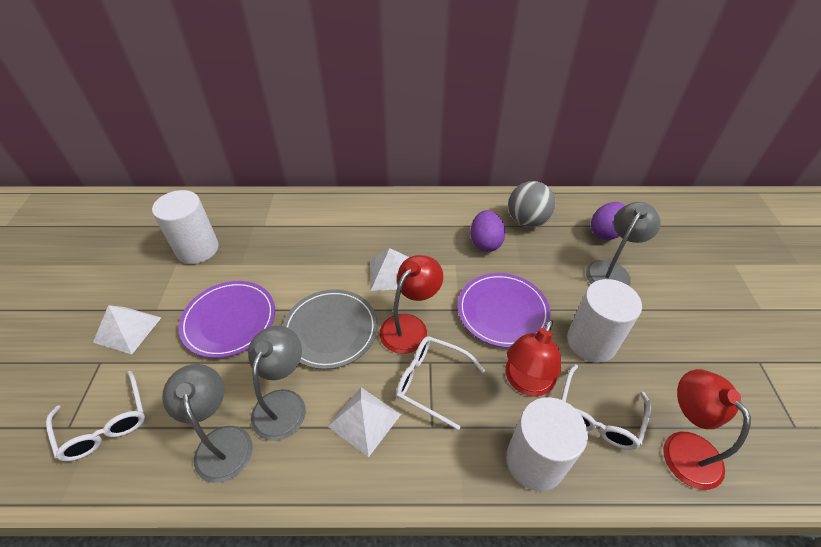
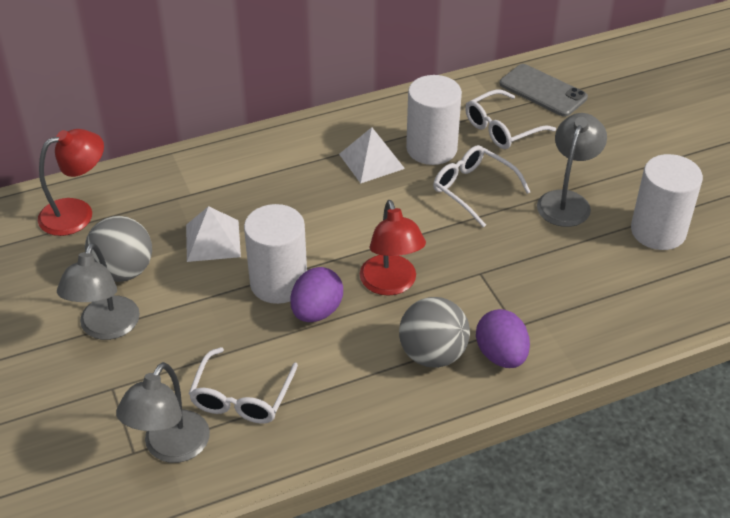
grey ball: 1 -> 2
grey phone: 0 -> 1
grey plate: 1 -> 0
purple plate: 2 -> 0
red lamp: 3 -> 2
white pyramid: 3 -> 2

